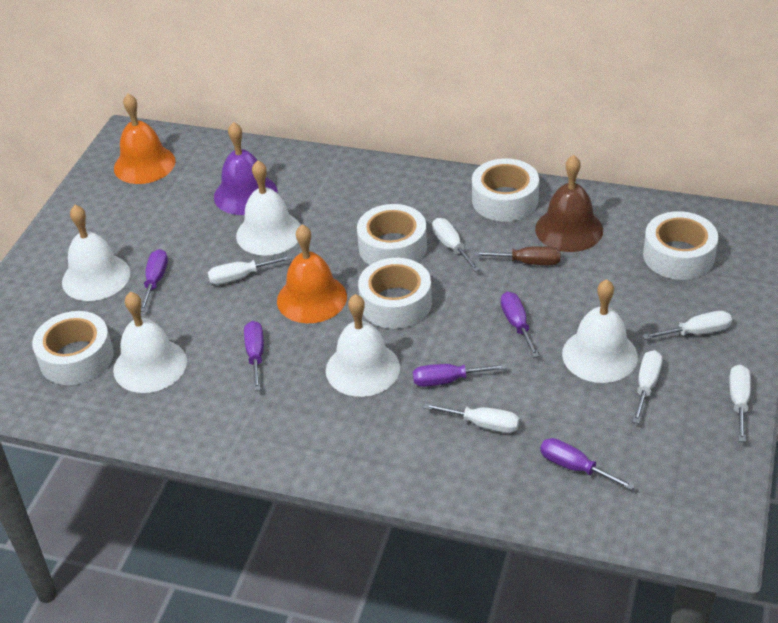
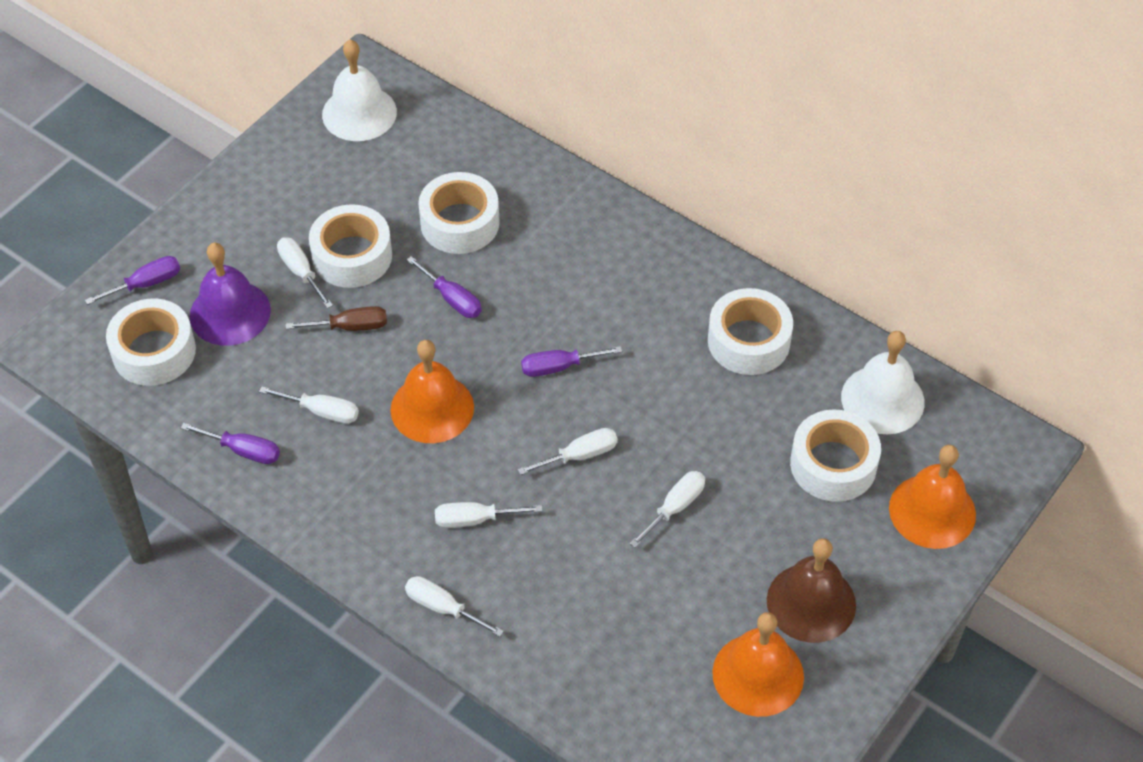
orange bell: 2 -> 3
purple screwdriver: 5 -> 4
white bell: 5 -> 2

